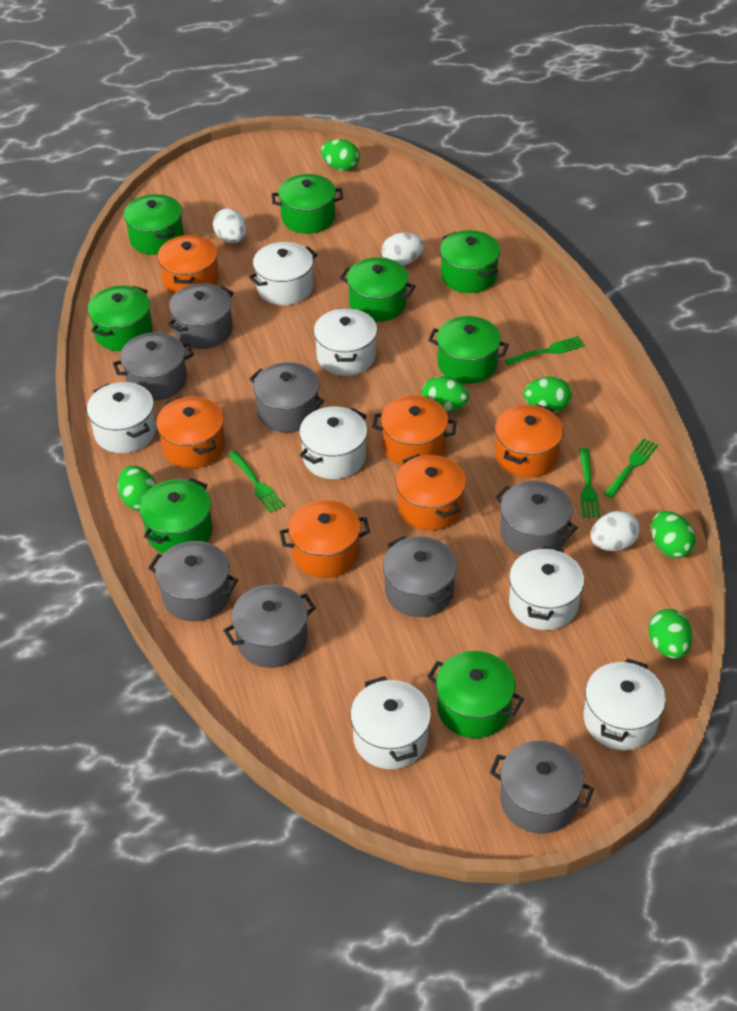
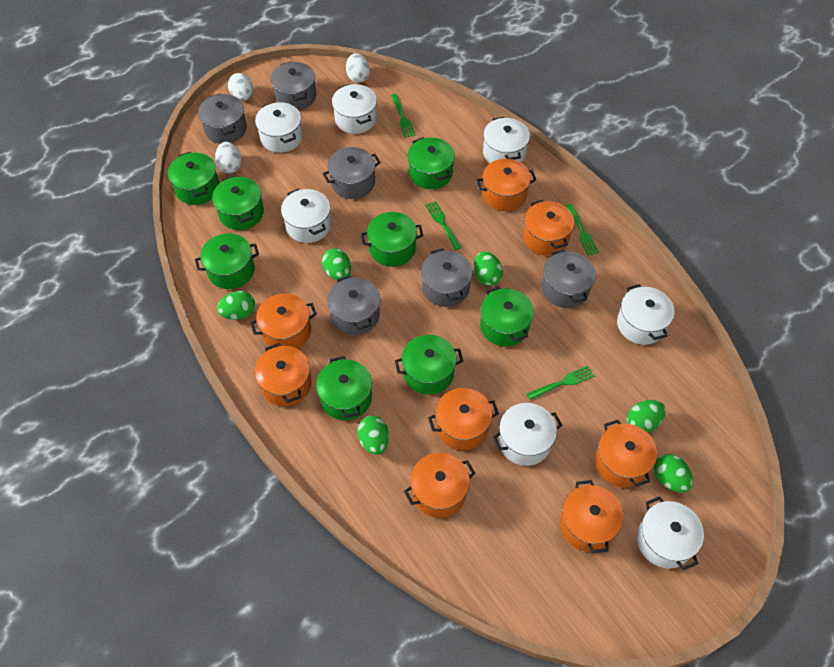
grey pot: 8 -> 6
orange pot: 6 -> 8

